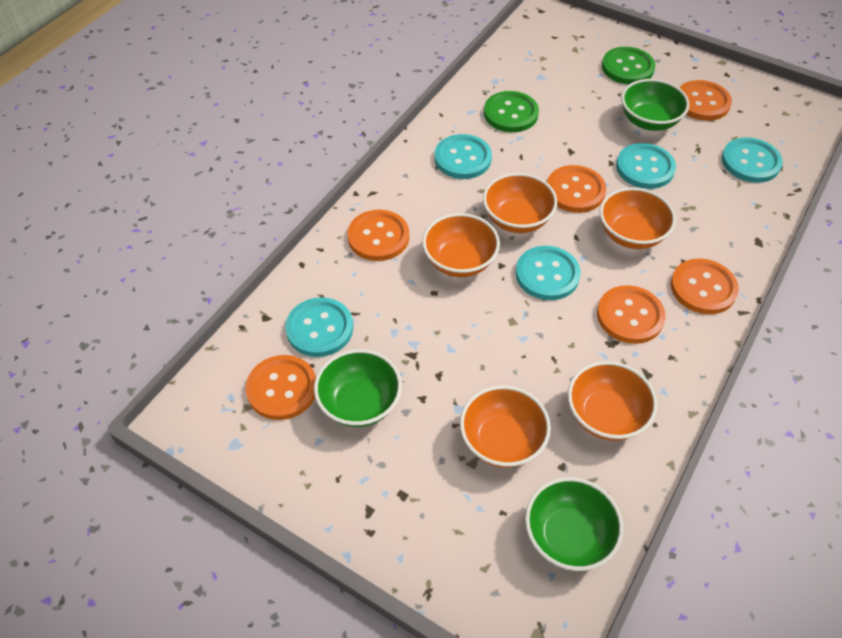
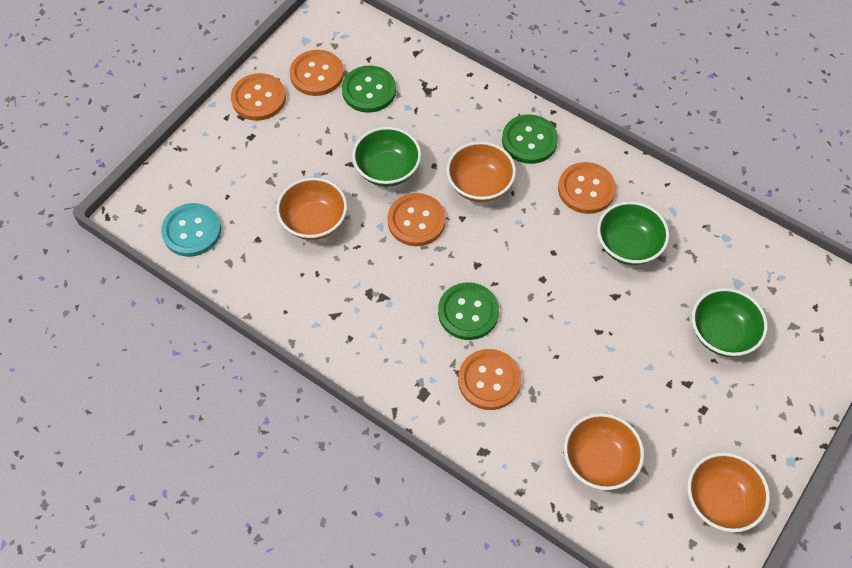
green button: 2 -> 3
orange bowl: 5 -> 4
orange button: 6 -> 5
turquoise button: 5 -> 1

